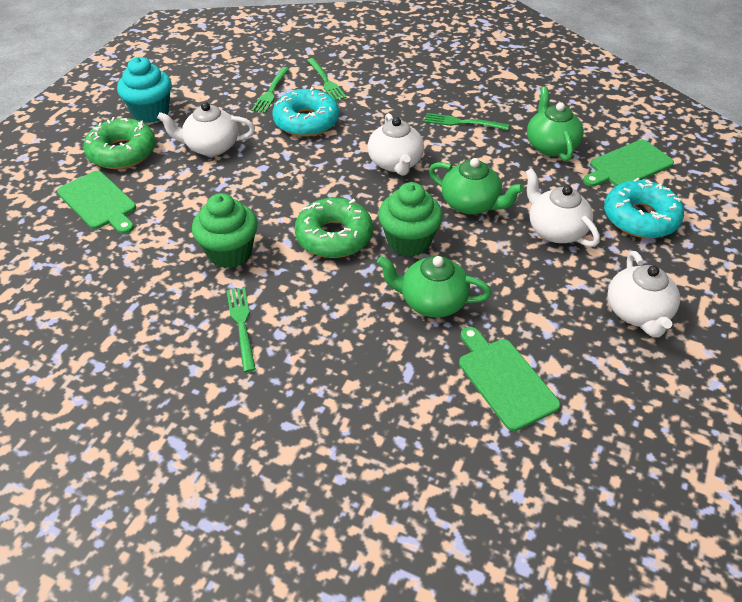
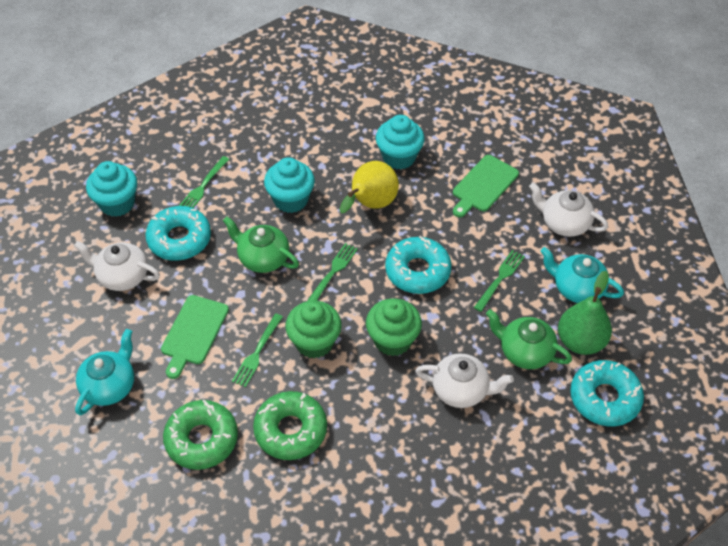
green cutting board: 3 -> 2
green pear: 0 -> 1
green teapot: 3 -> 2
turquoise cupcake: 1 -> 3
turquoise donut: 2 -> 3
turquoise teapot: 0 -> 2
white teapot: 4 -> 3
yellow pear: 0 -> 1

